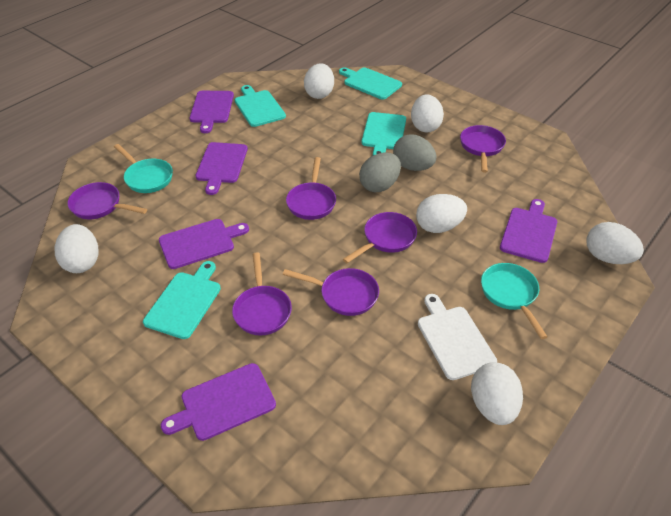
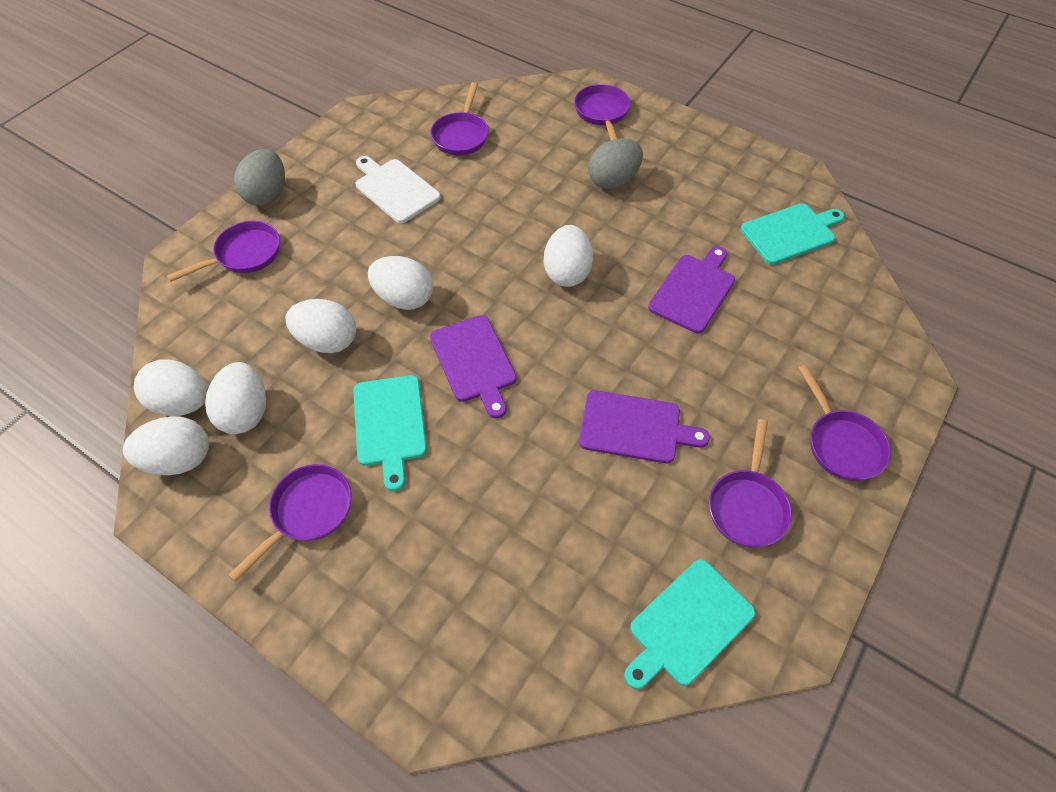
purple cutting board: 5 -> 3
turquoise cutting board: 4 -> 3
turquoise pan: 2 -> 0

